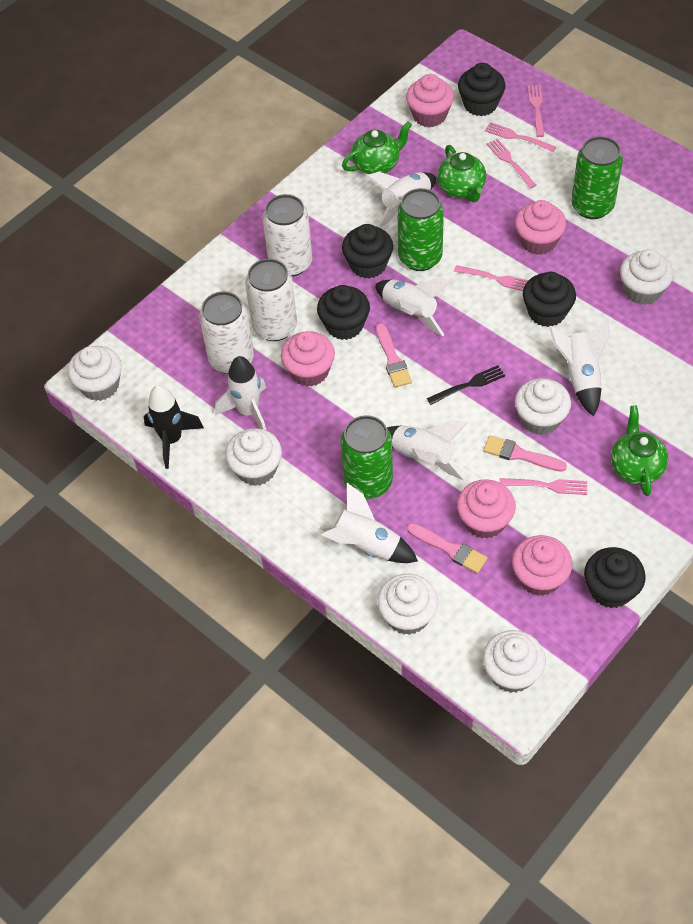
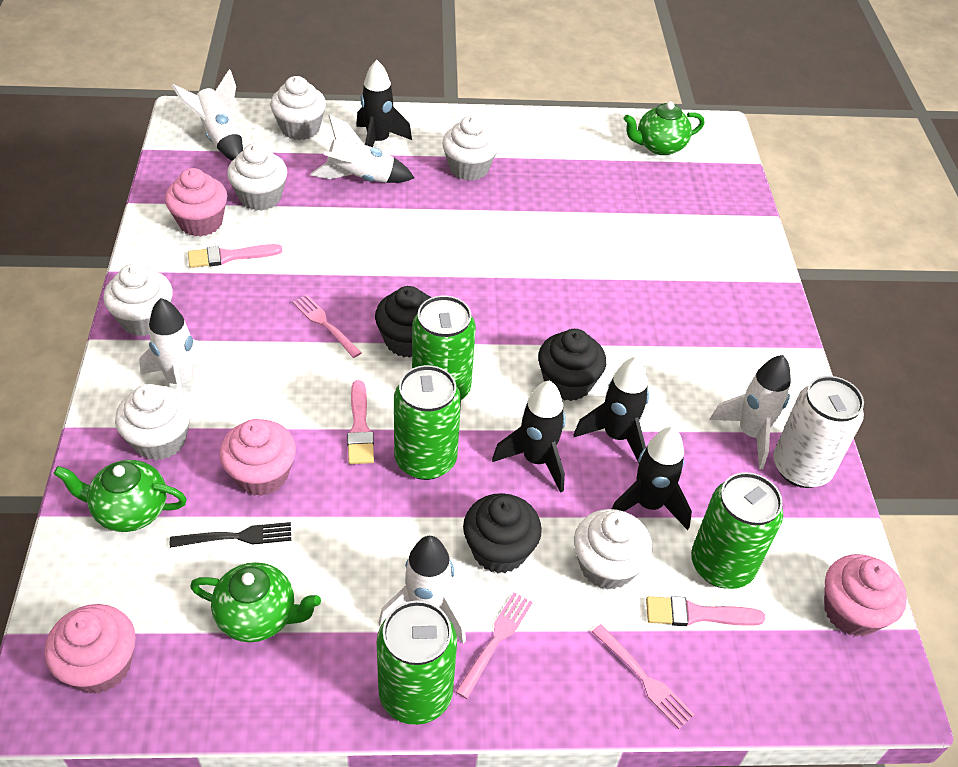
black cupcake: 5 -> 3
black rocket: 1 -> 4
green can: 3 -> 4
pink cupcake: 5 -> 4
pink fork: 5 -> 3
white can: 3 -> 1
white rocket: 6 -> 5

